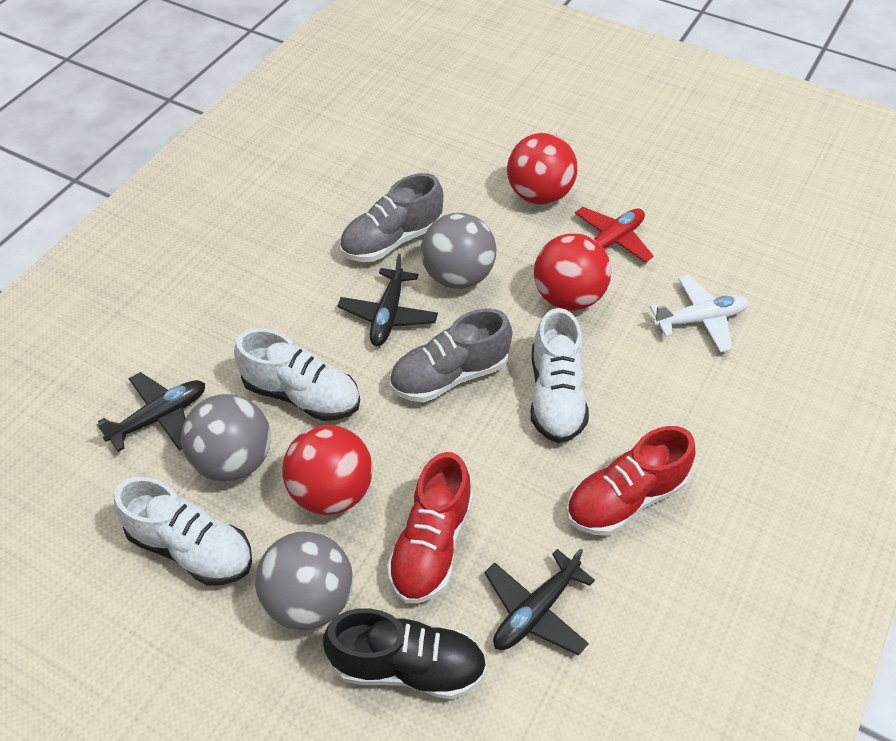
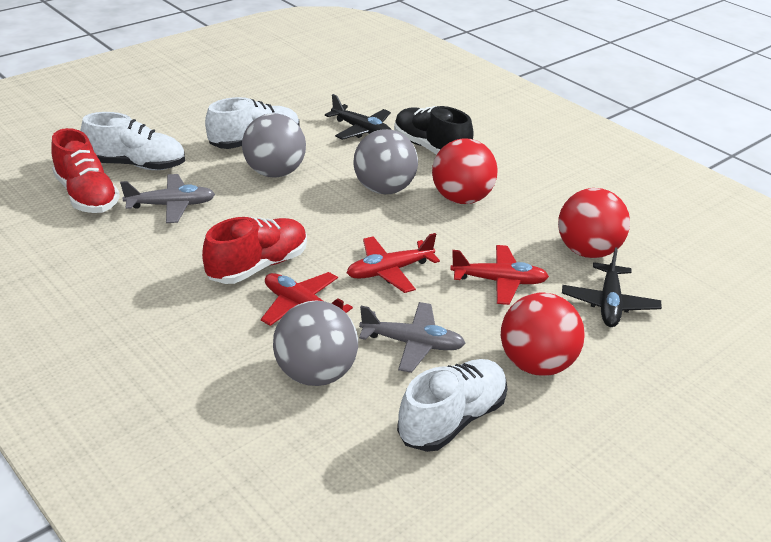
black plane: 3 -> 2
grey plane: 0 -> 2
grey shoe: 2 -> 0
red plane: 1 -> 3
white plane: 1 -> 0

